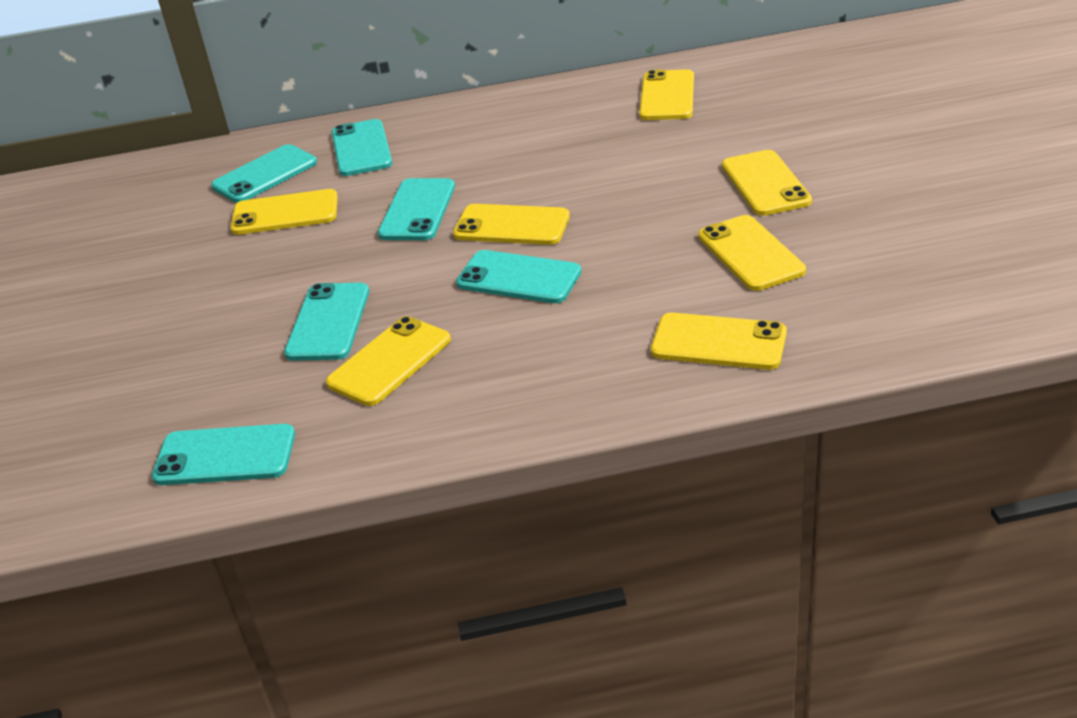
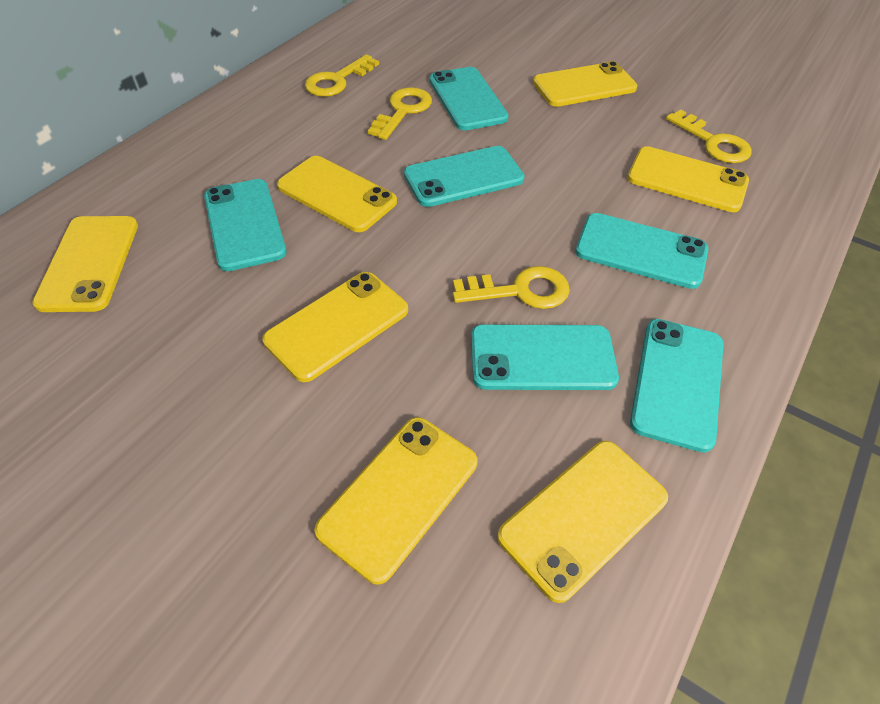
yellow key: 0 -> 4

